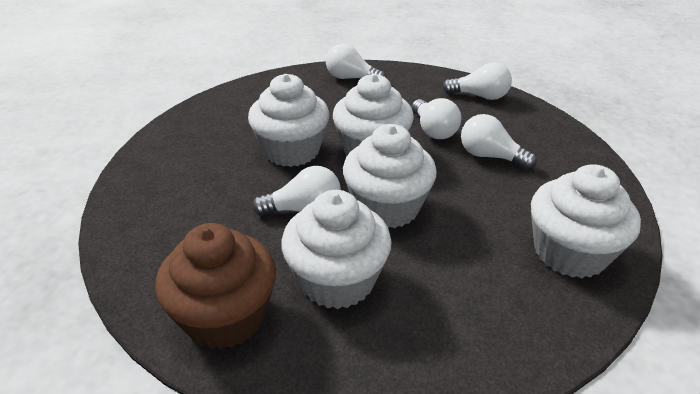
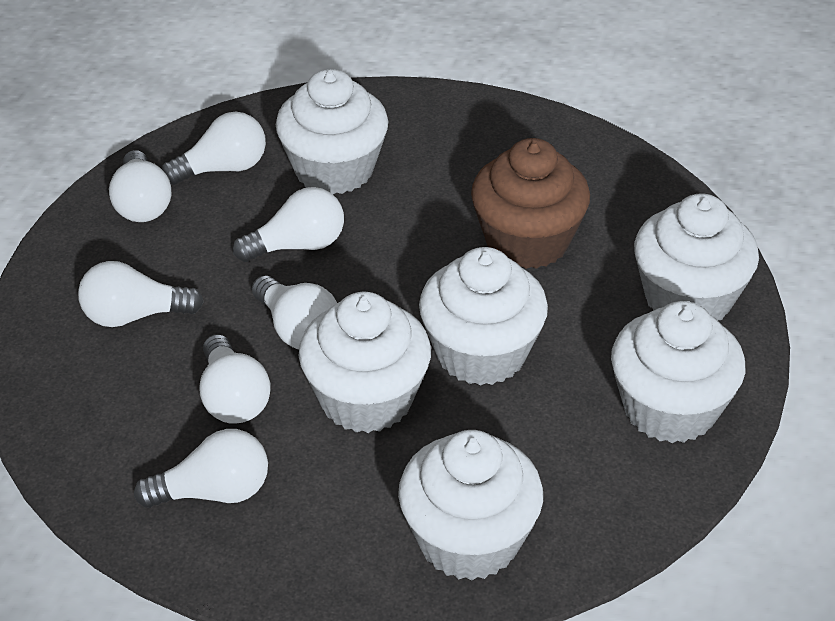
white cupcake: 5 -> 6
white light bulb: 5 -> 7

